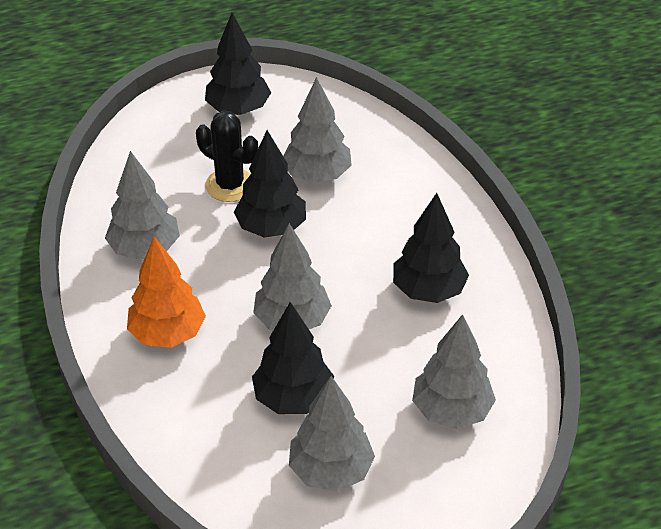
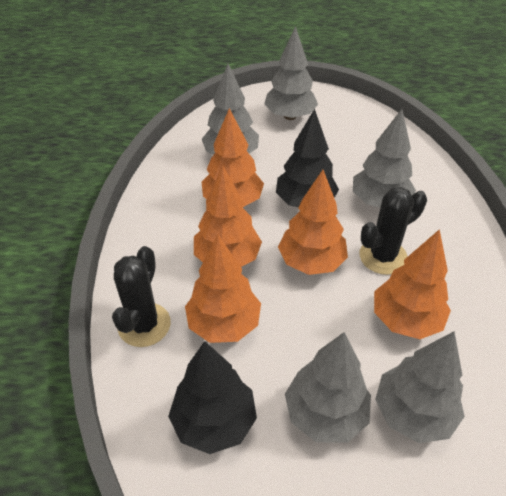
black cactus: 1 -> 2
black tree: 4 -> 2
orange tree: 1 -> 5

